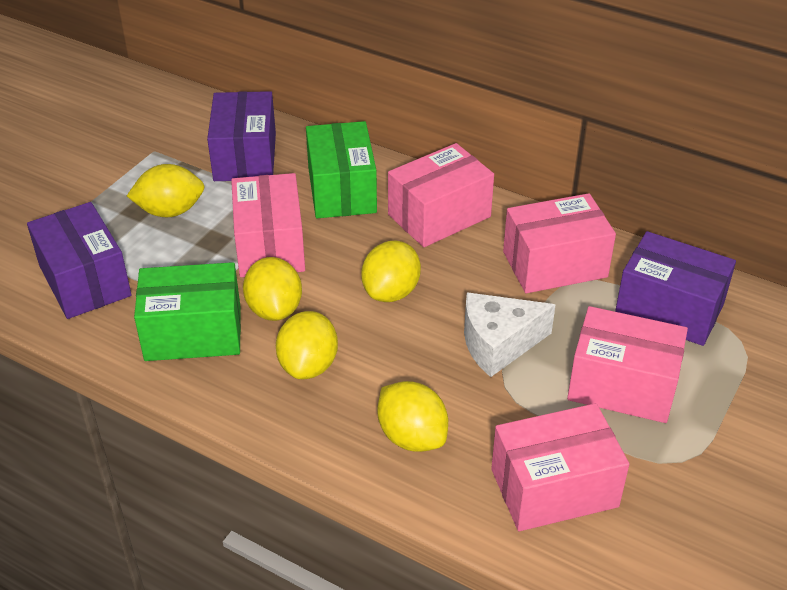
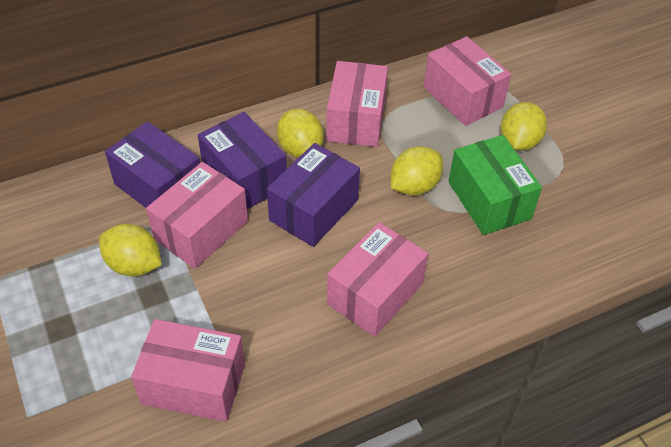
green box: 2 -> 1
white cheese: 1 -> 0
yellow lemon: 5 -> 4

